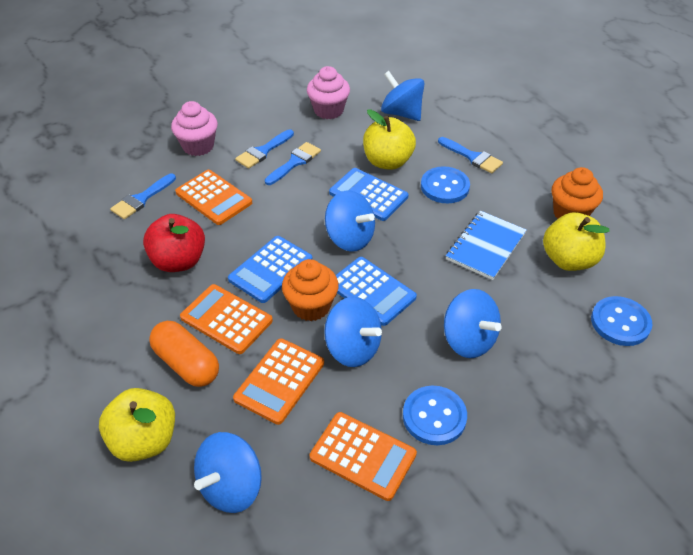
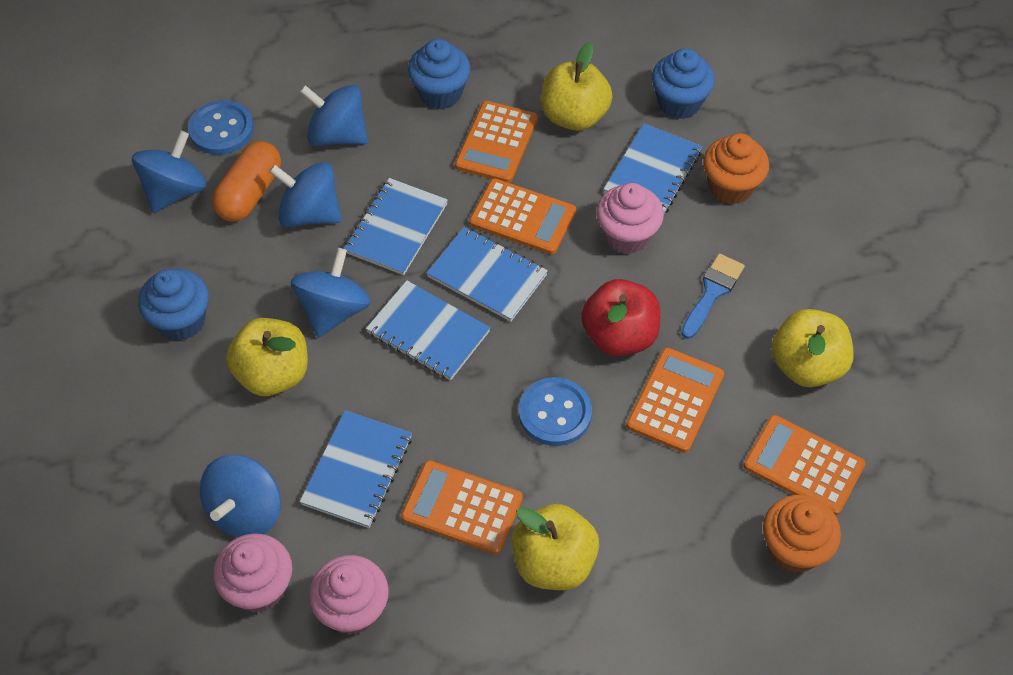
blue brush: 4 -> 1
blue button: 3 -> 2
blue calculator: 3 -> 0
blue cupcake: 0 -> 3
blue notebook: 1 -> 5
orange calculator: 4 -> 5
pink cupcake: 2 -> 3
yellow apple: 3 -> 4

